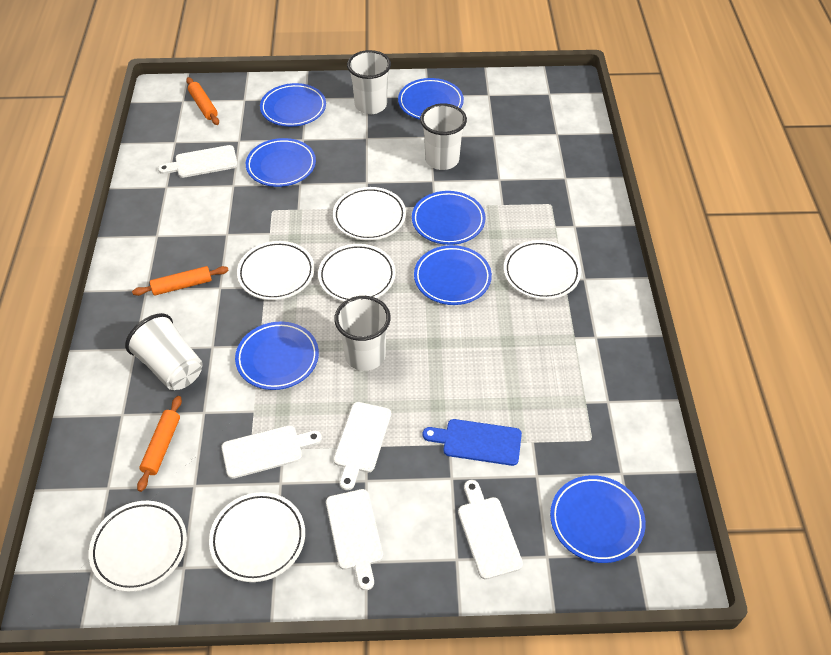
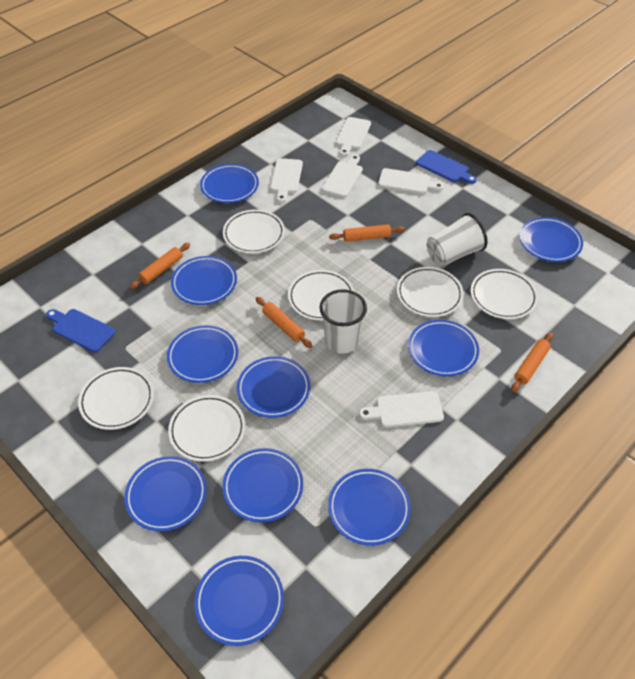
blue cutting board: 1 -> 2
blue plate: 7 -> 10
orange rolling pin: 3 -> 4
white cup: 4 -> 2

